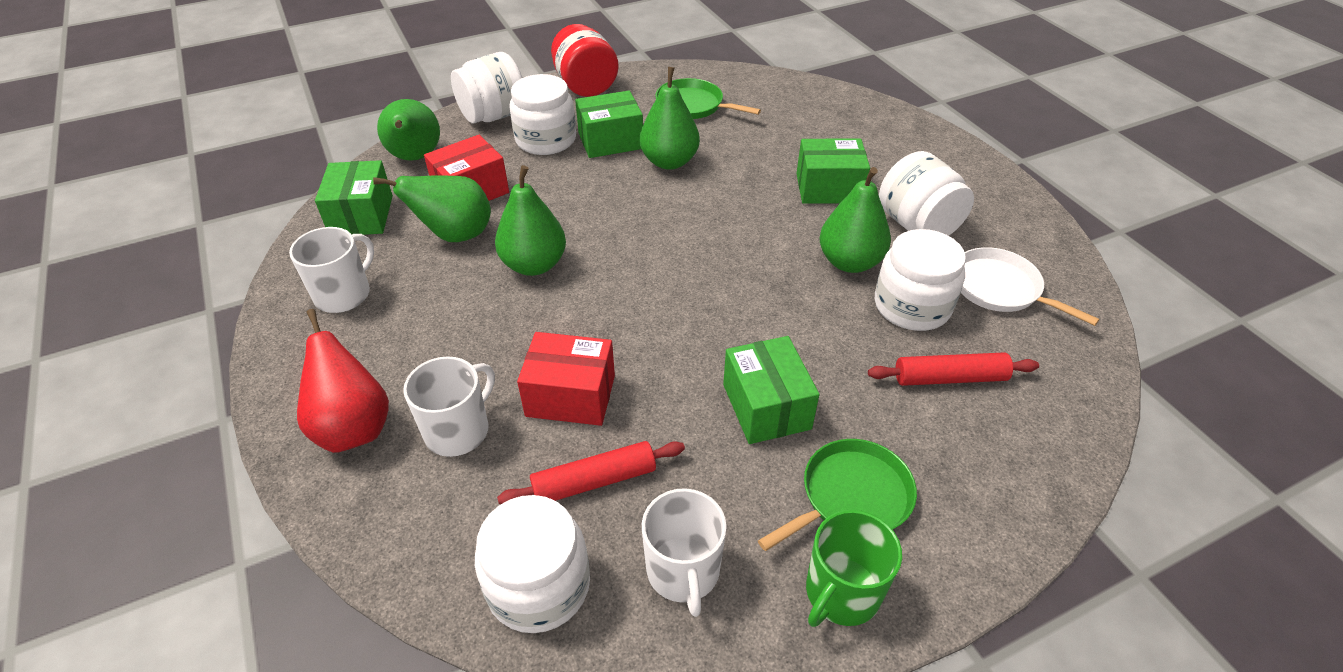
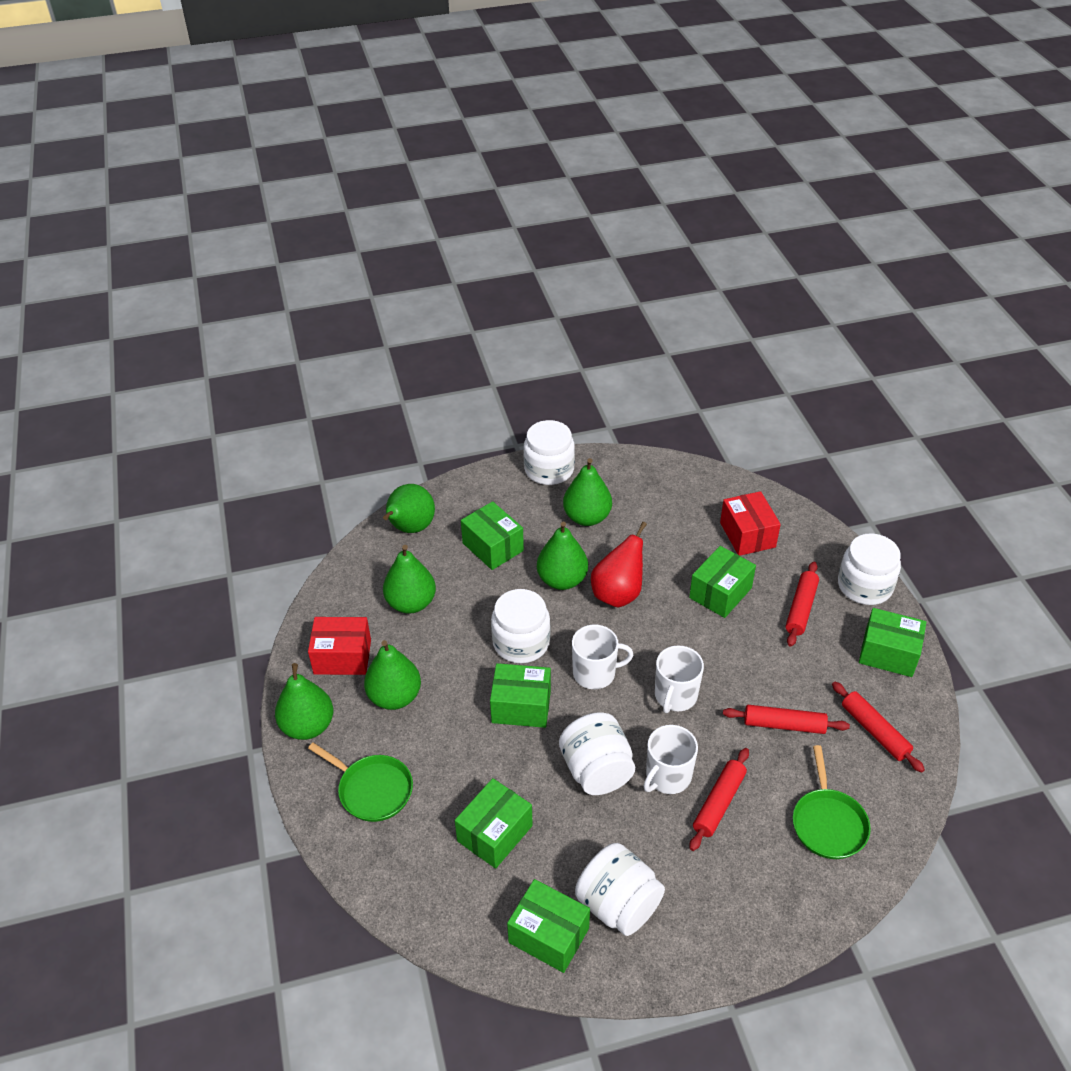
green box: 4 -> 6
green mug: 1 -> 0
green pear: 5 -> 6
red jar: 1 -> 0
red rolling pin: 2 -> 4
white pan: 1 -> 0

